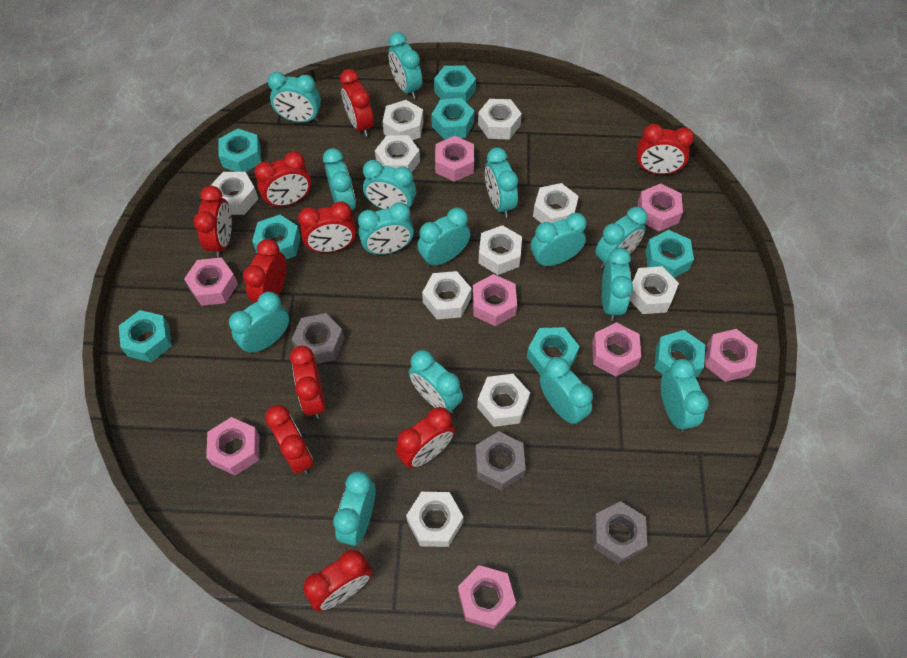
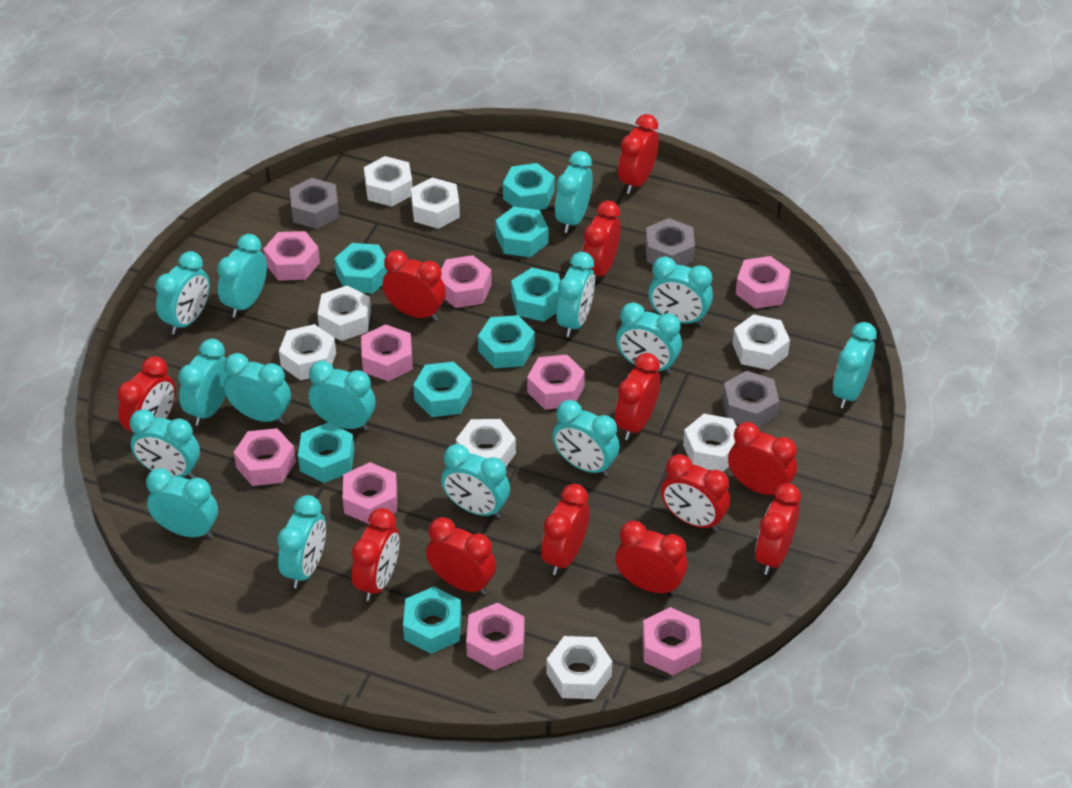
pink nut: 8 -> 9
red clock: 10 -> 12
white nut: 10 -> 8

